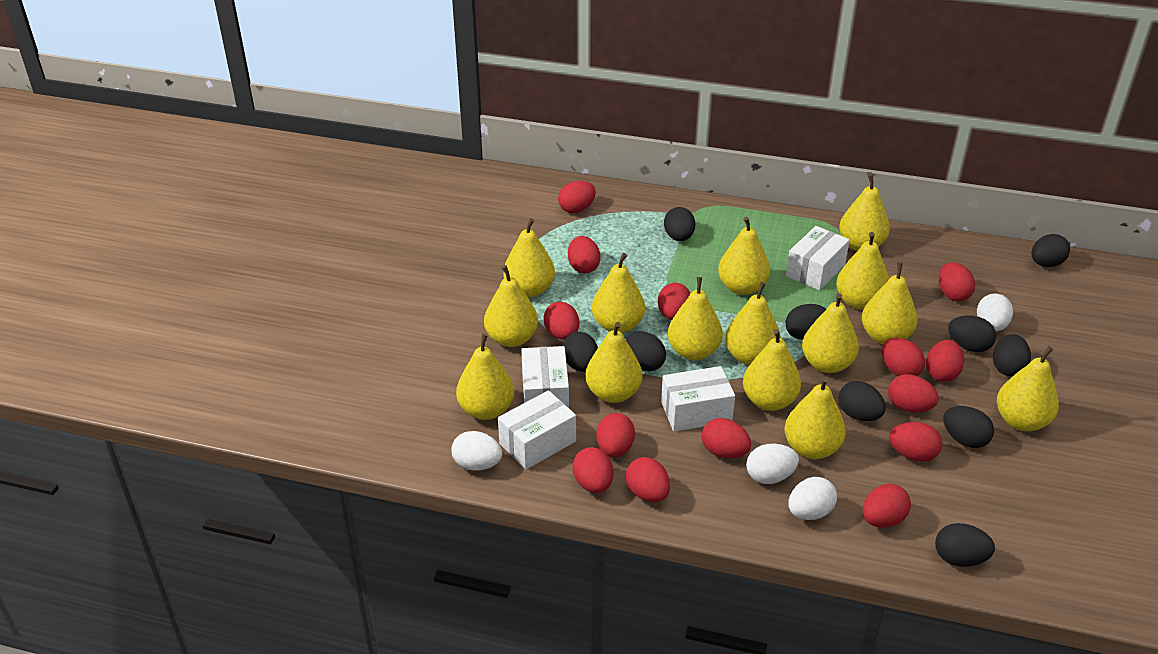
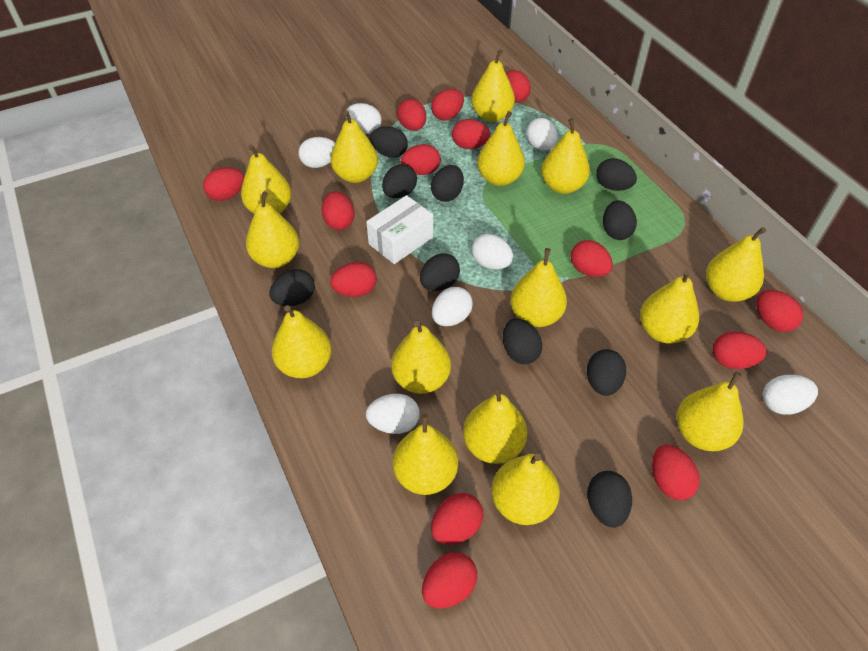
white box: 4 -> 1
white egg: 4 -> 7

